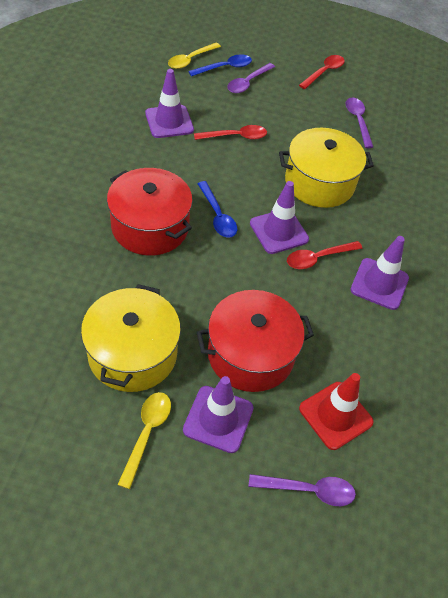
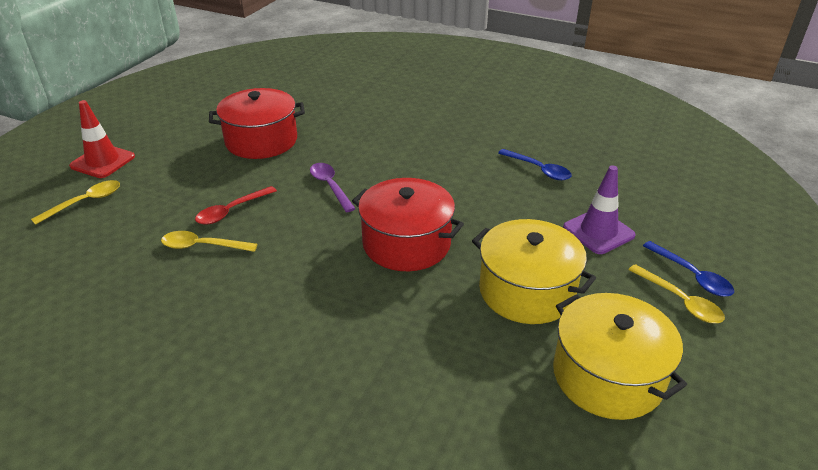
purple spoon: 3 -> 1
purple traffic cone: 4 -> 1
red spoon: 3 -> 1
yellow spoon: 2 -> 3

